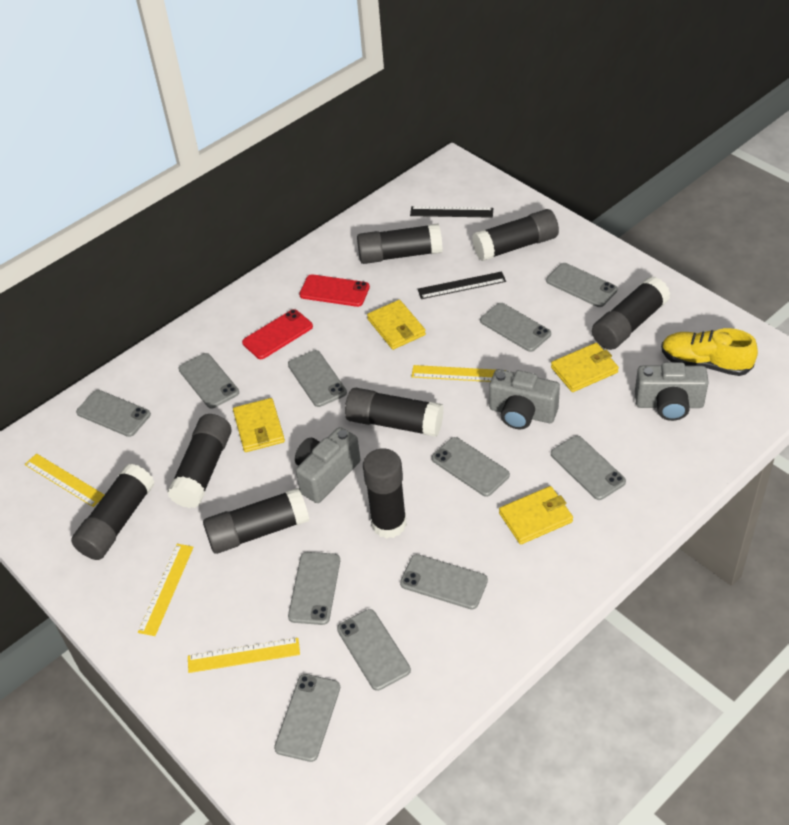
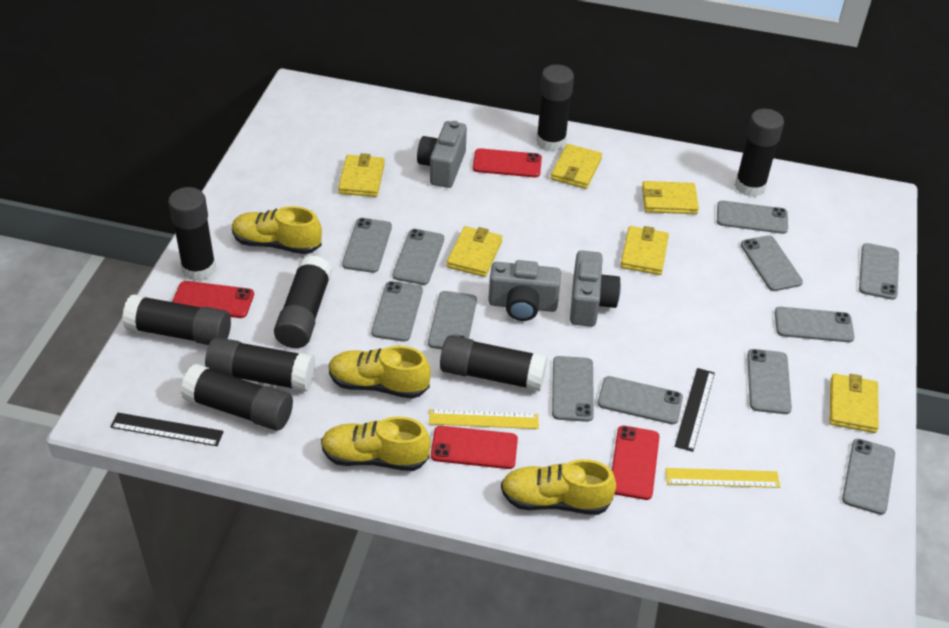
grey phone: 11 -> 12
red phone: 2 -> 4
yellow ruler: 4 -> 2
yellow shoe: 1 -> 4
yellow wallet: 4 -> 6

